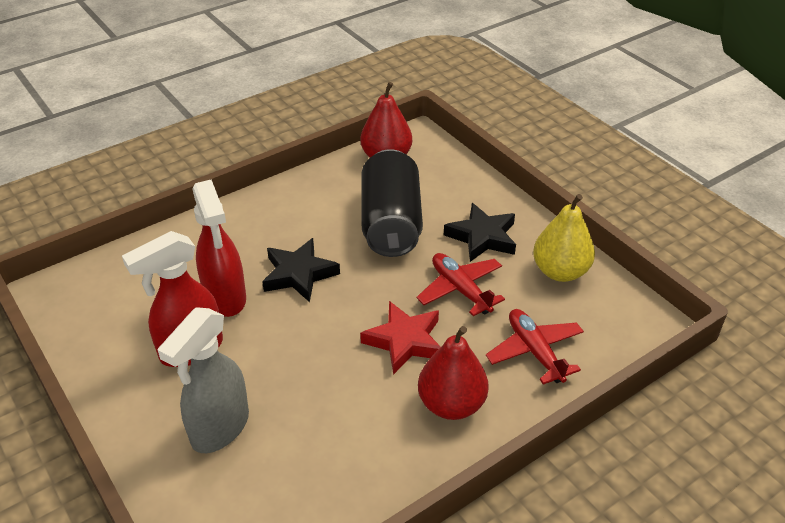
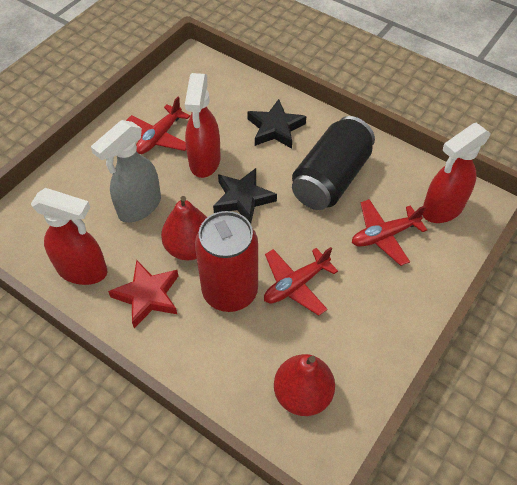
red can: 0 -> 1
red plane: 2 -> 3
red spray bottle: 2 -> 3
yellow pear: 1 -> 0

